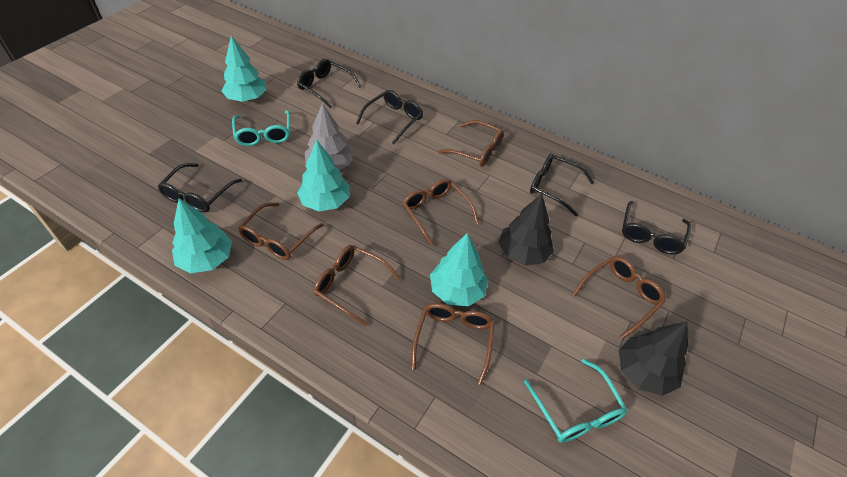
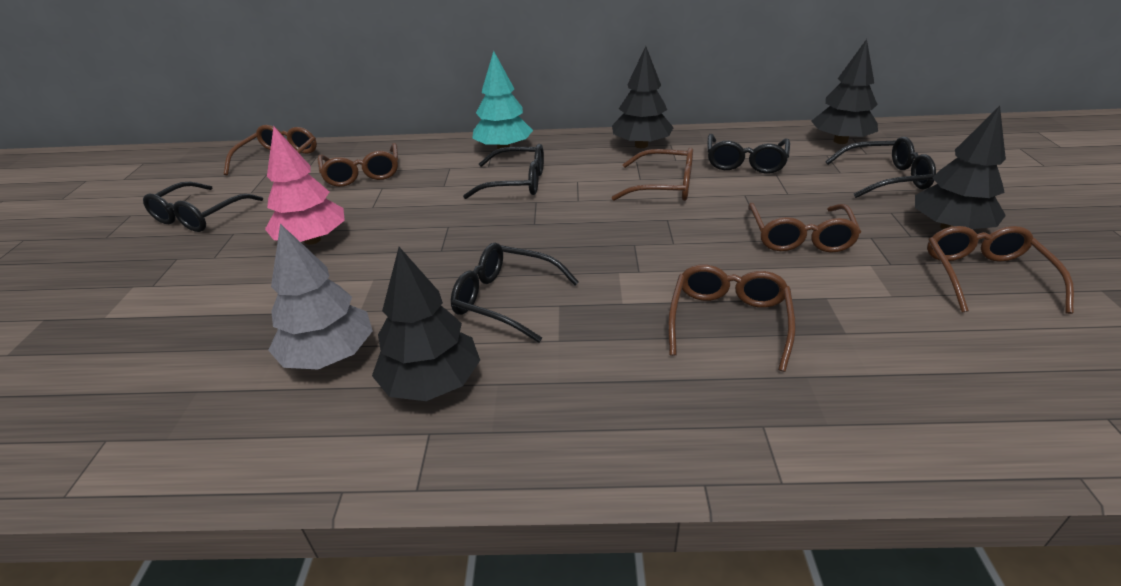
black tree: 2 -> 4
pink tree: 0 -> 1
turquoise glasses: 2 -> 0
turquoise tree: 4 -> 1

